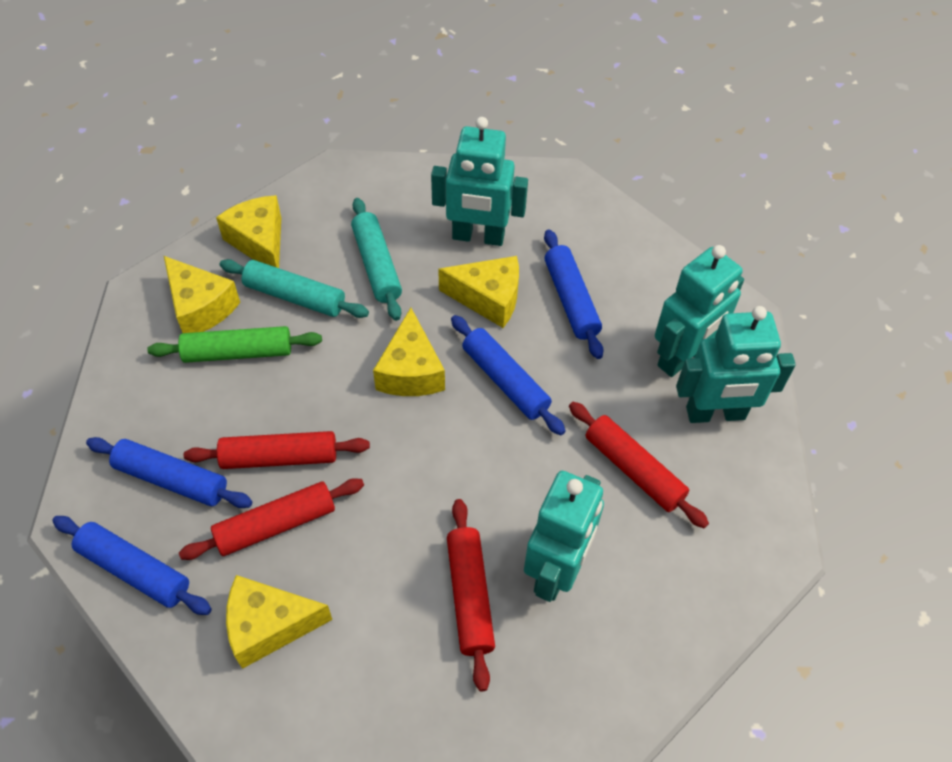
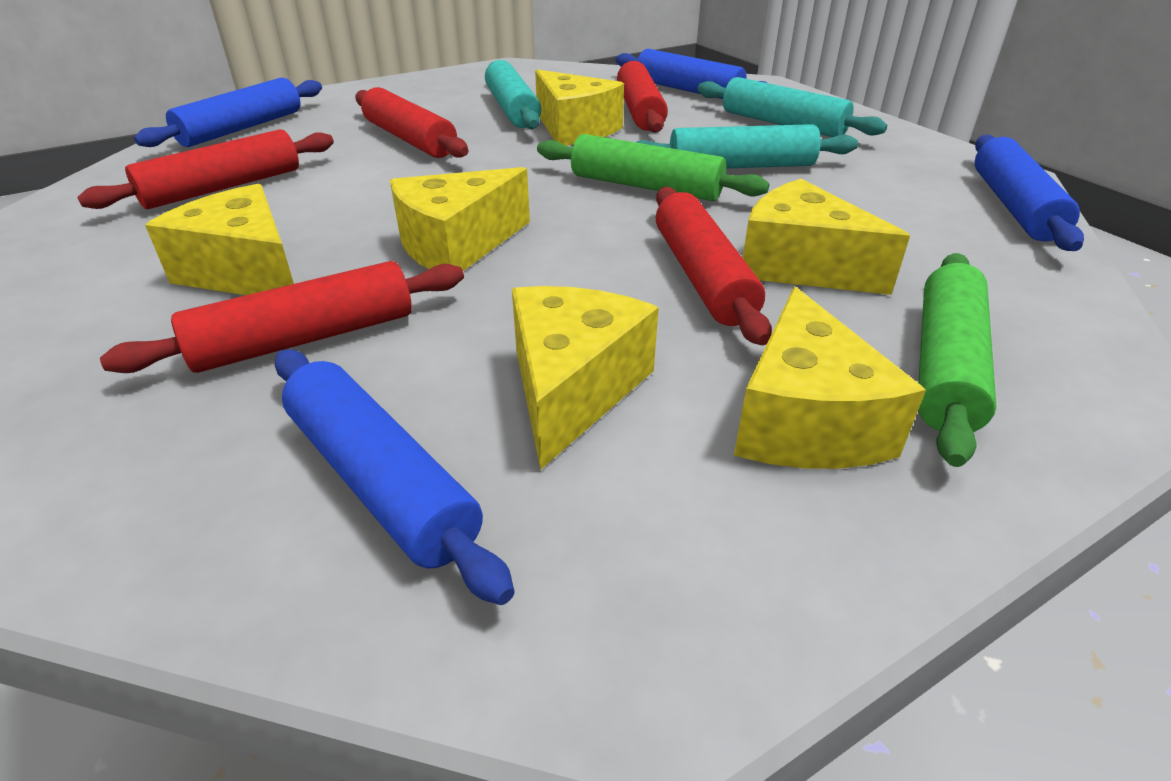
green rolling pin: 1 -> 2
red rolling pin: 4 -> 5
turquoise robot: 4 -> 0
turquoise rolling pin: 2 -> 3
yellow cheese: 5 -> 6

